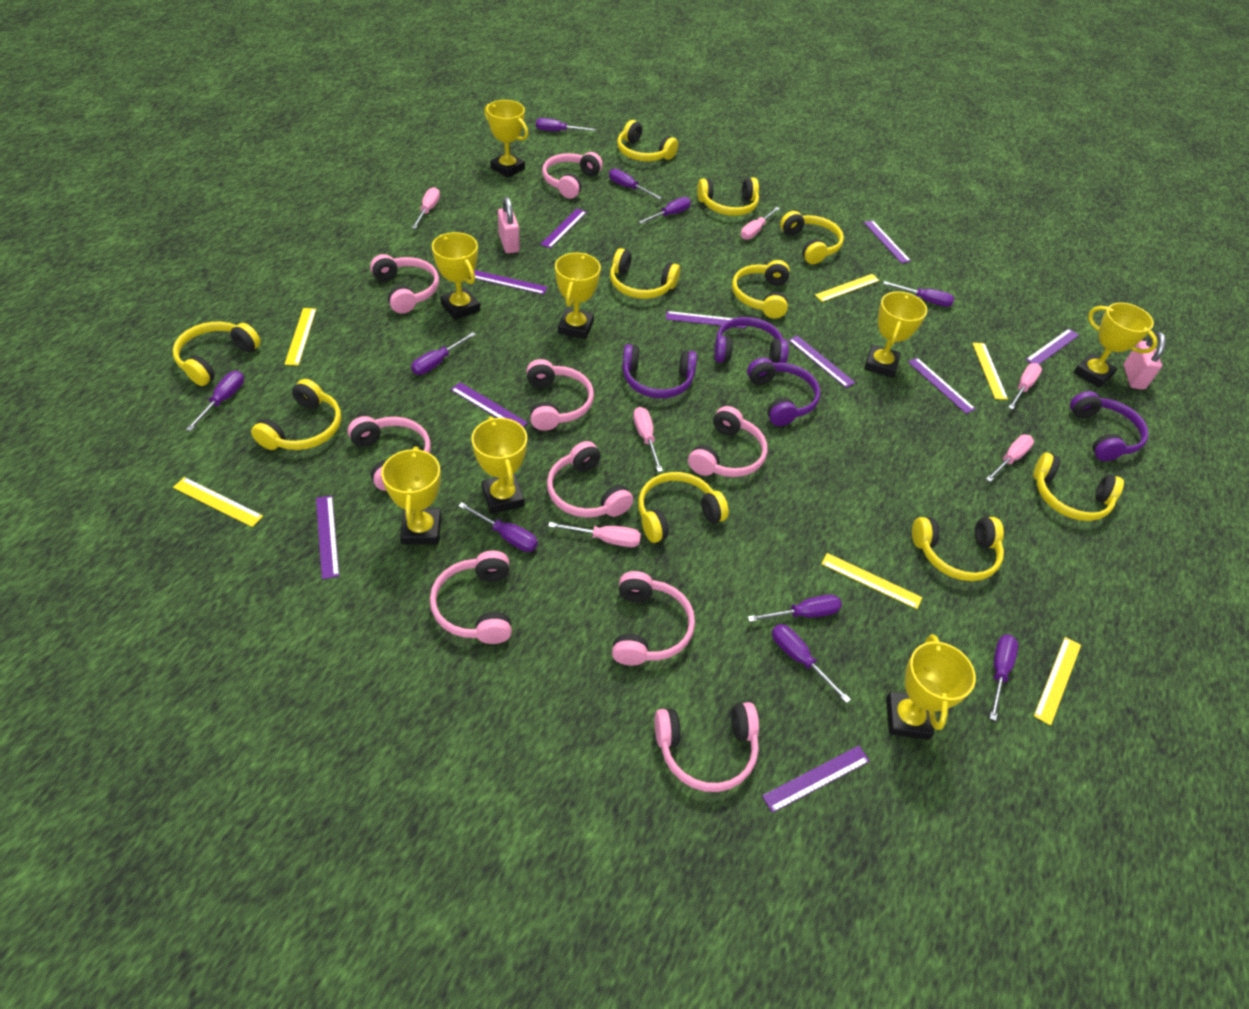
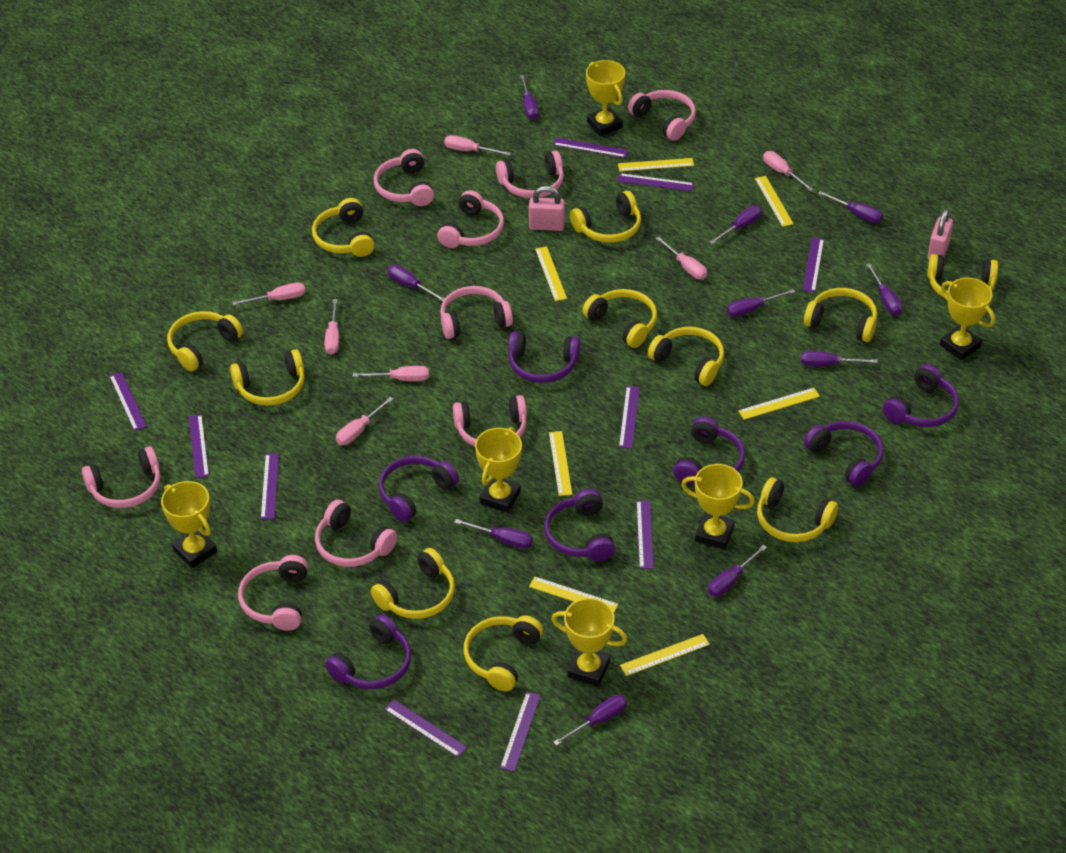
pink screwdriver: 6 -> 7
purple headphones: 4 -> 7
yellow headphones: 10 -> 11
yellow ruler: 6 -> 7
yellow trophy: 8 -> 6

